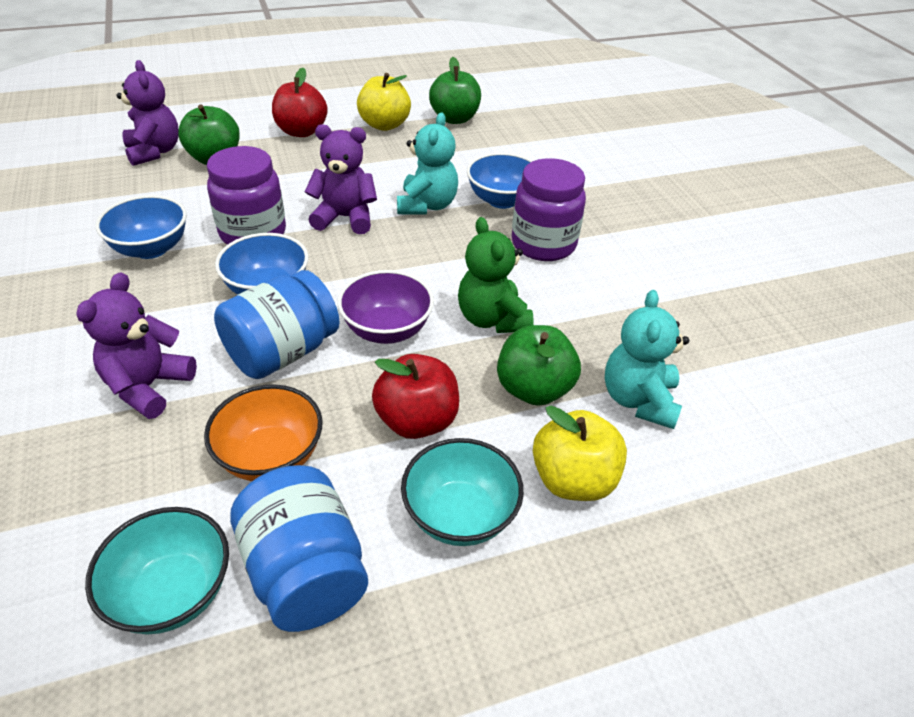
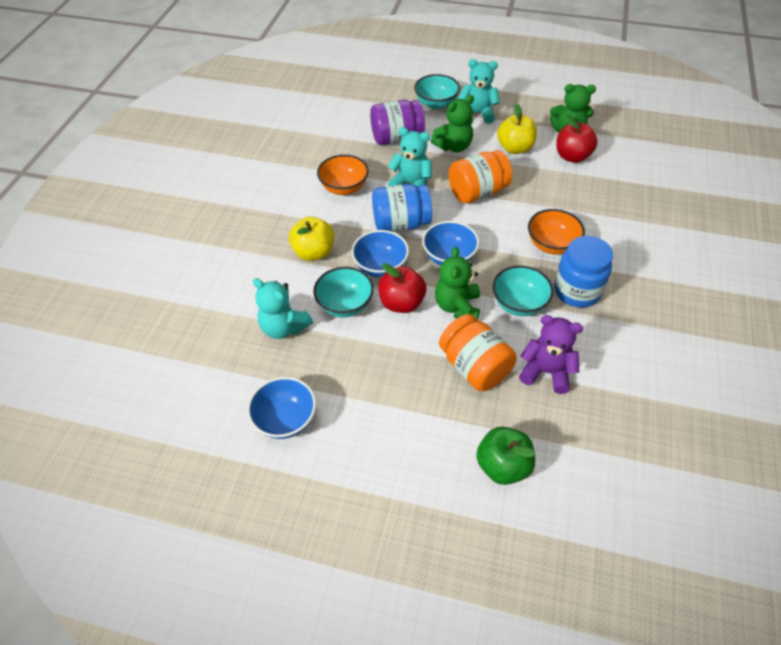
green apple: 3 -> 1
green teddy bear: 1 -> 3
orange bowl: 1 -> 2
orange jar: 0 -> 2
purple bowl: 1 -> 0
purple jar: 2 -> 1
purple teddy bear: 3 -> 1
turquoise bowl: 2 -> 3
turquoise teddy bear: 2 -> 3

